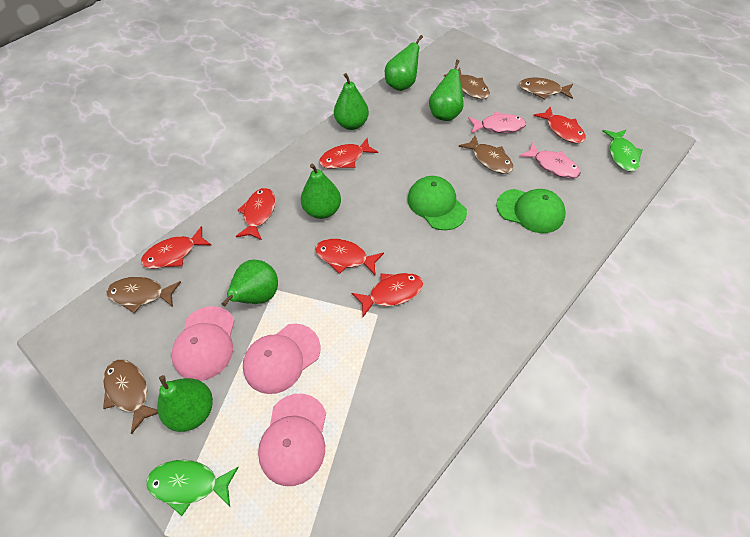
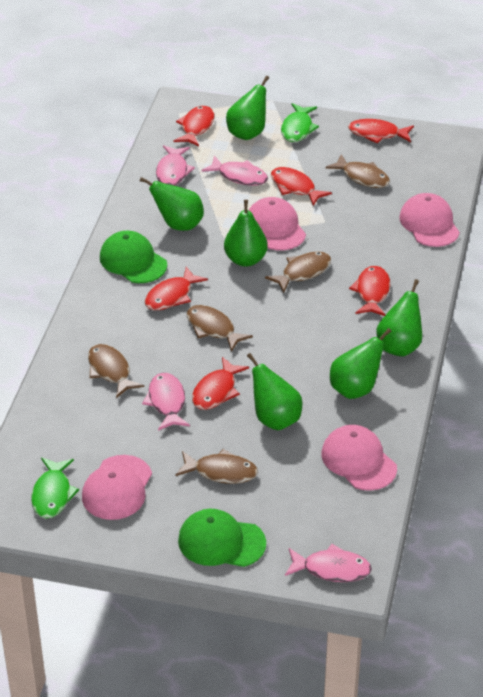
pink cap: 3 -> 4
pink fish: 2 -> 4

